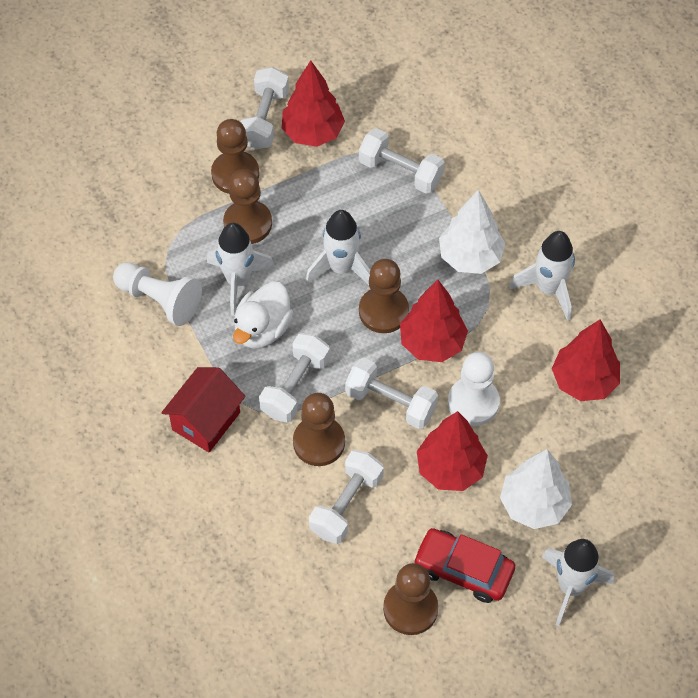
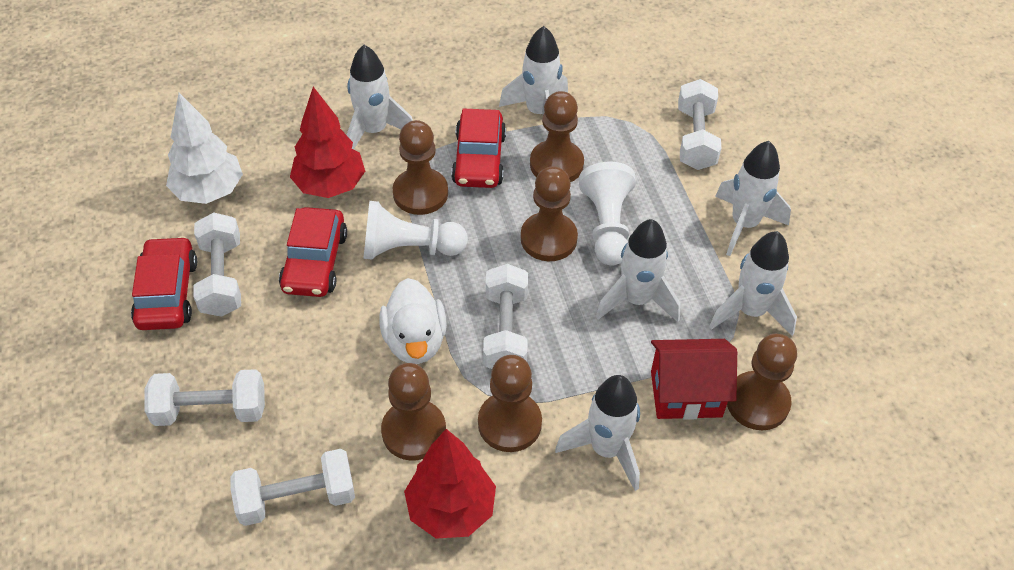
brown pawn: 5 -> 6
red car: 1 -> 3
red tree: 4 -> 2
white rocket: 4 -> 6
white tree: 2 -> 1

